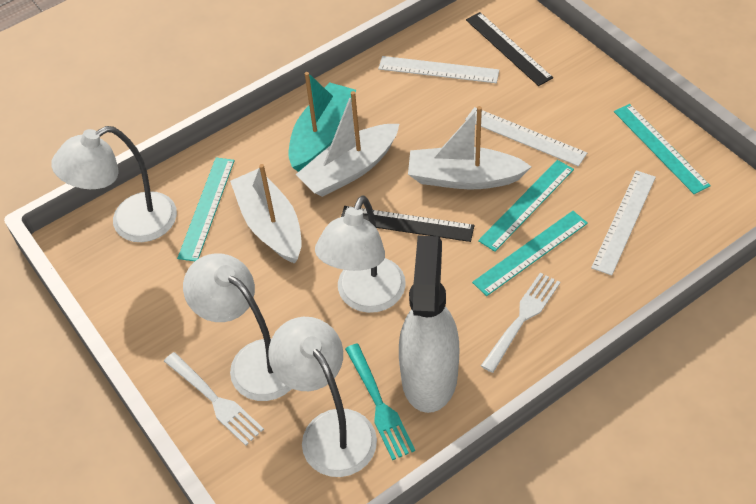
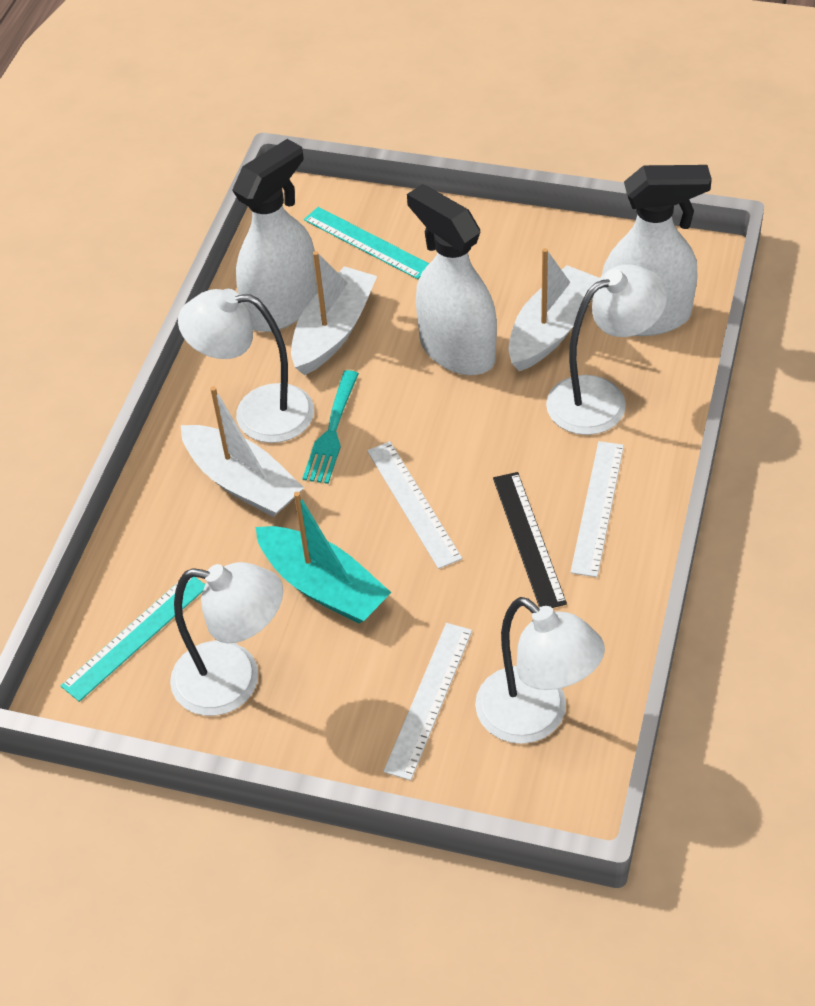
black ruler: 2 -> 1
turquoise ruler: 4 -> 2
white fork: 2 -> 0
white spray bottle: 1 -> 3

